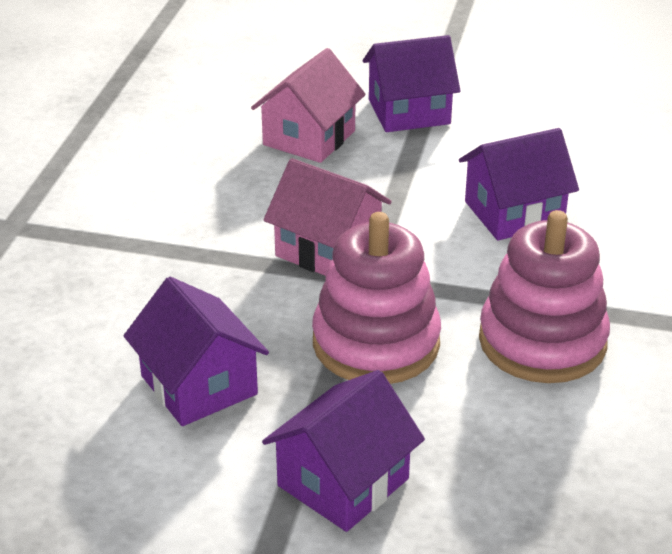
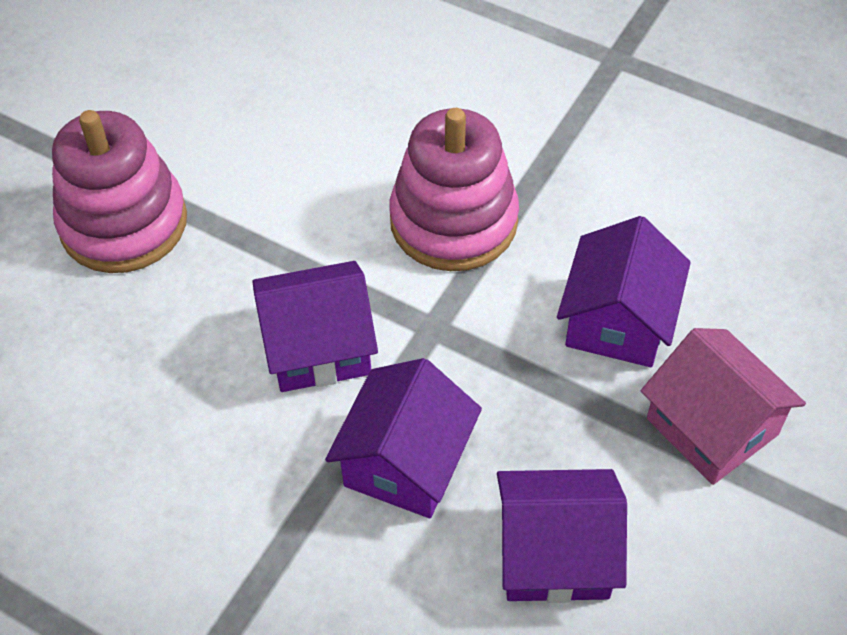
pink house: 2 -> 1

